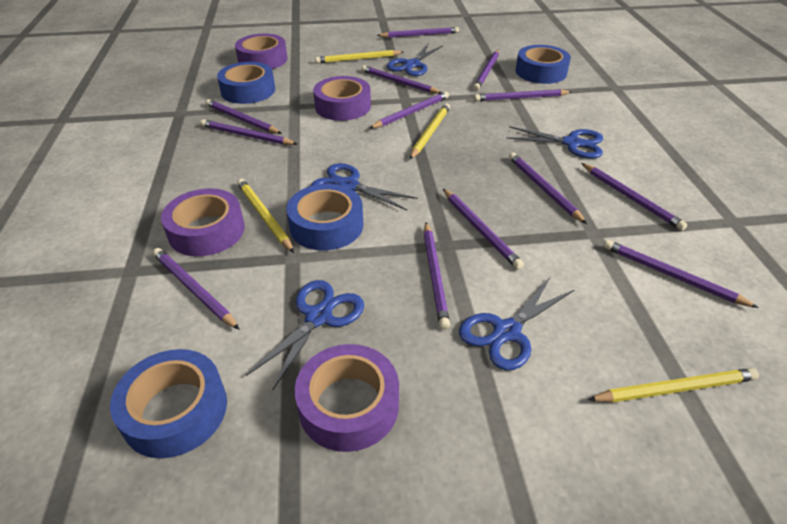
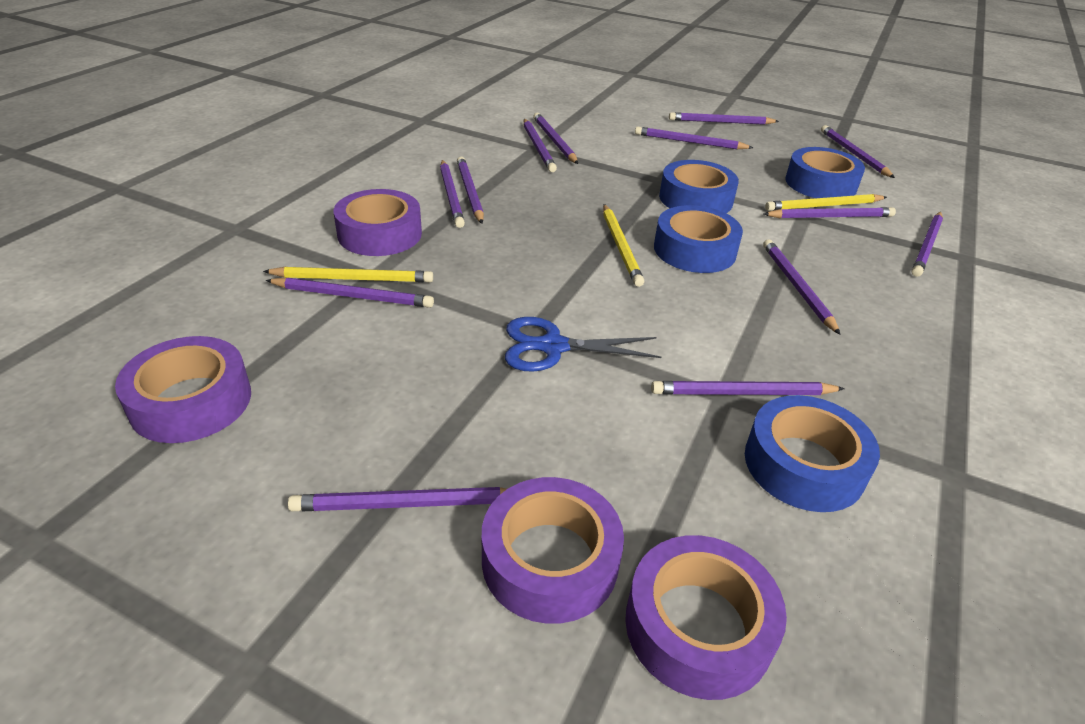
blue scissors: 5 -> 1
yellow pencil: 4 -> 3

